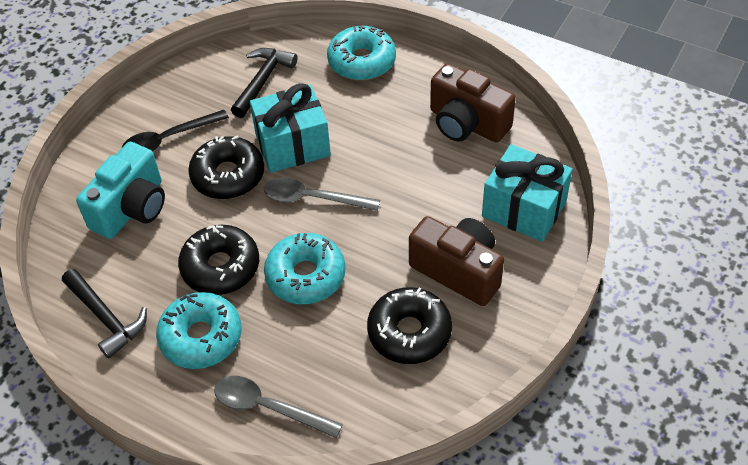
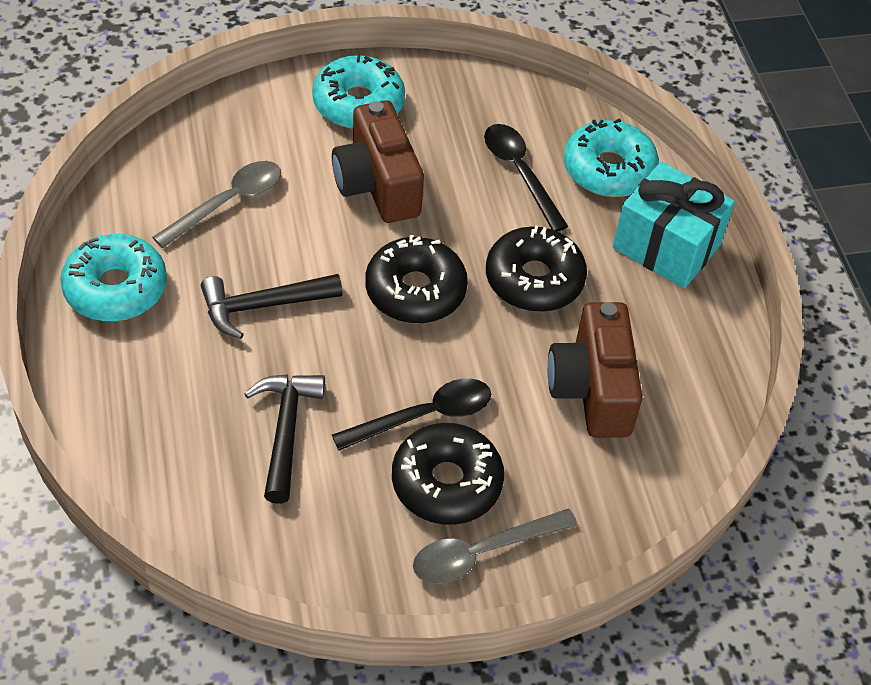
black spoon: 1 -> 2
turquoise camera: 1 -> 0
turquoise gift: 2 -> 1

